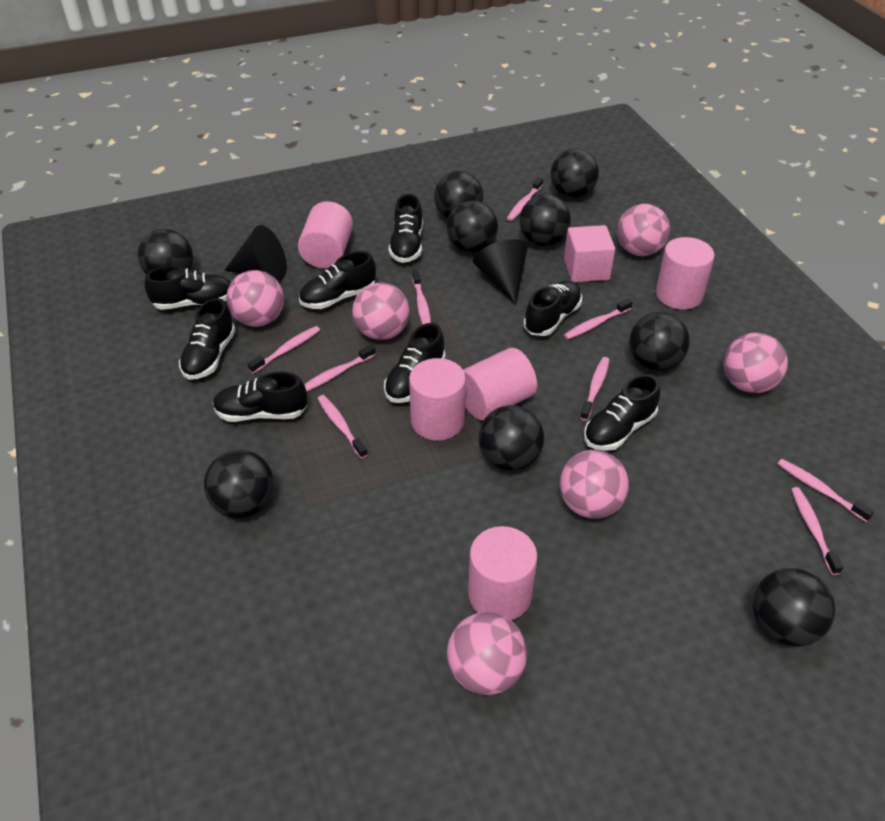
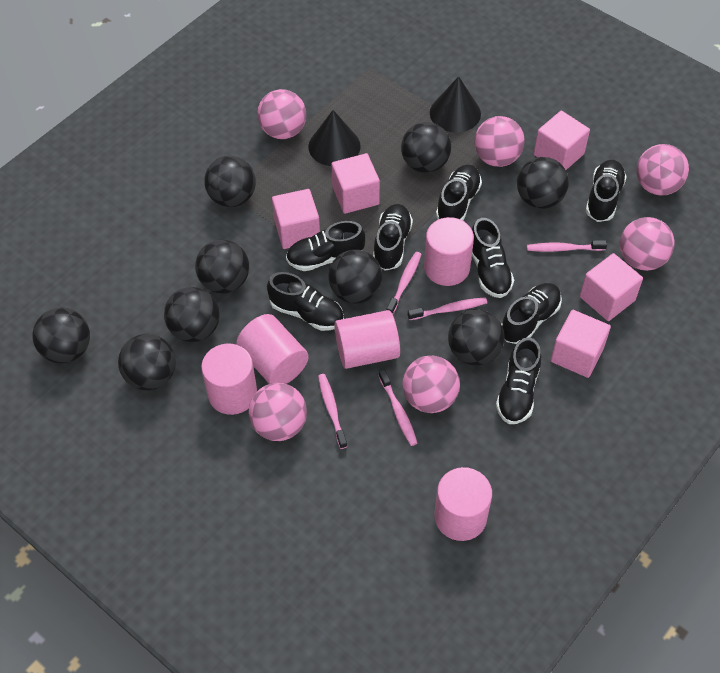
pink cube: 1 -> 5
pink toothbrush: 9 -> 5

